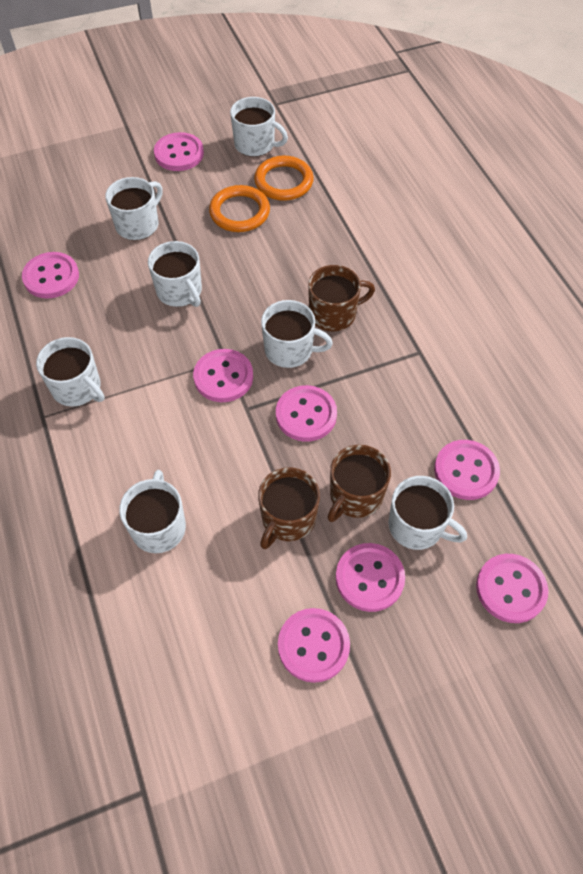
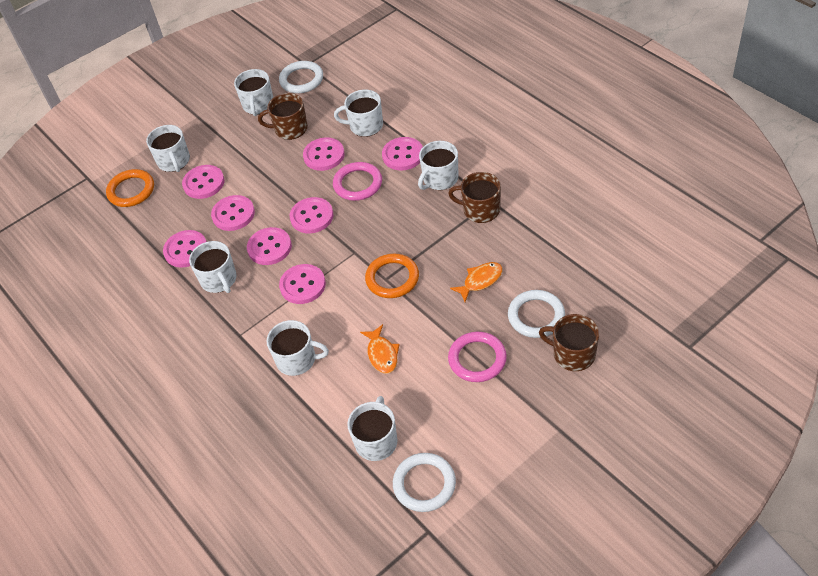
orange fish: 0 -> 2
pink ring: 0 -> 2
white ring: 0 -> 3

